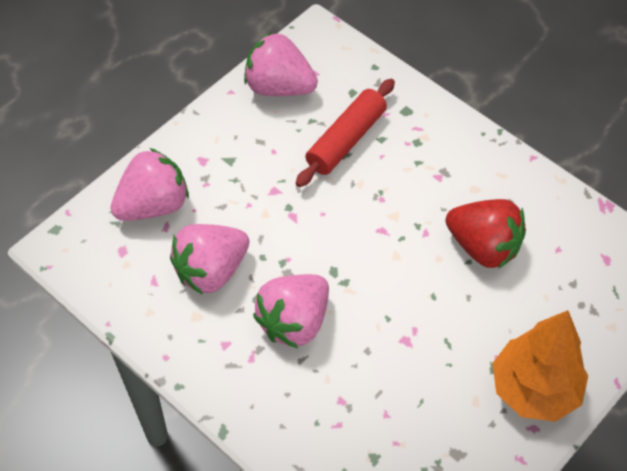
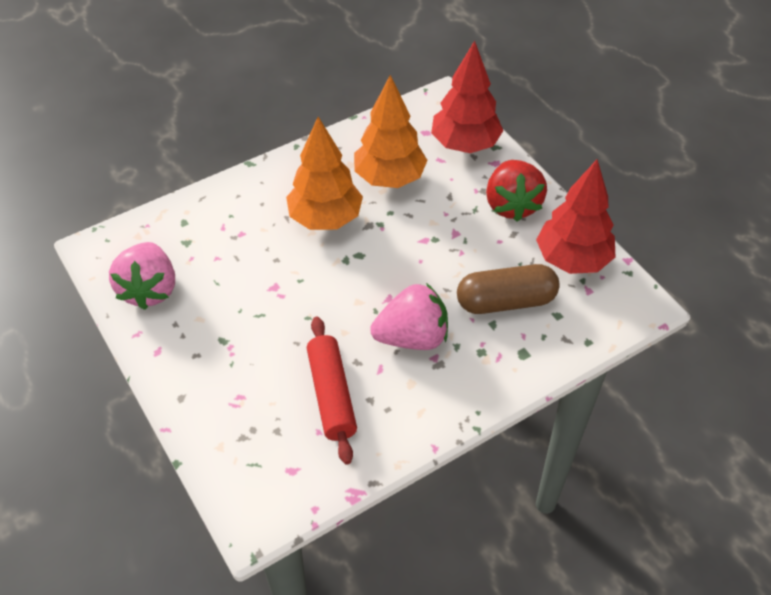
brown capsule: 0 -> 1
orange tree: 1 -> 2
pink strawberry: 4 -> 2
red tree: 0 -> 2

